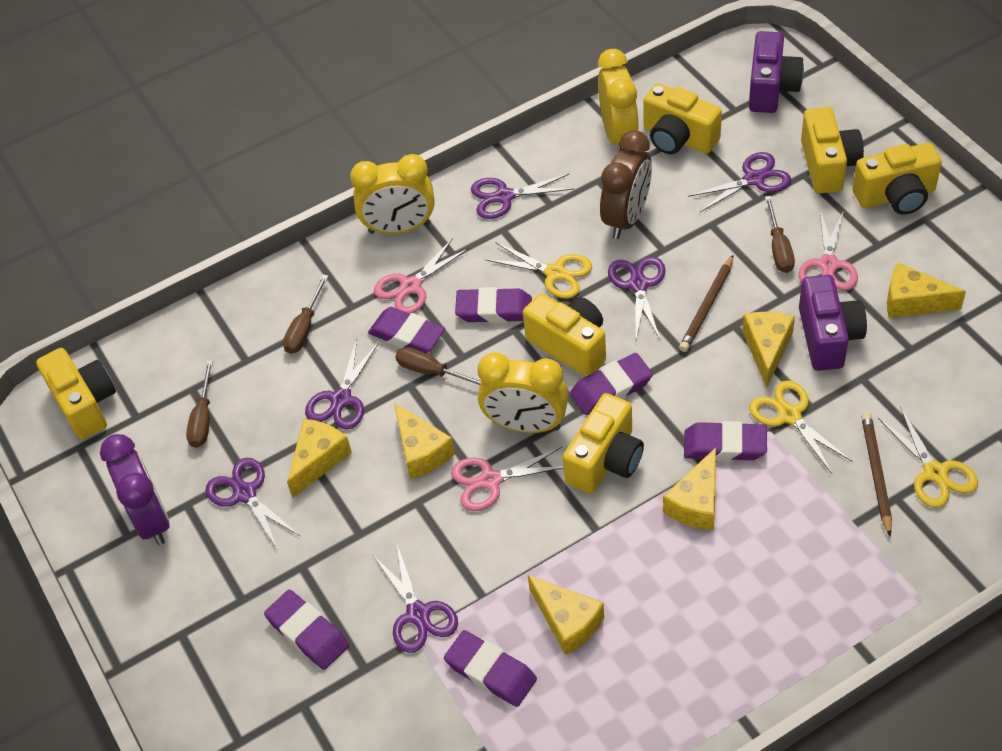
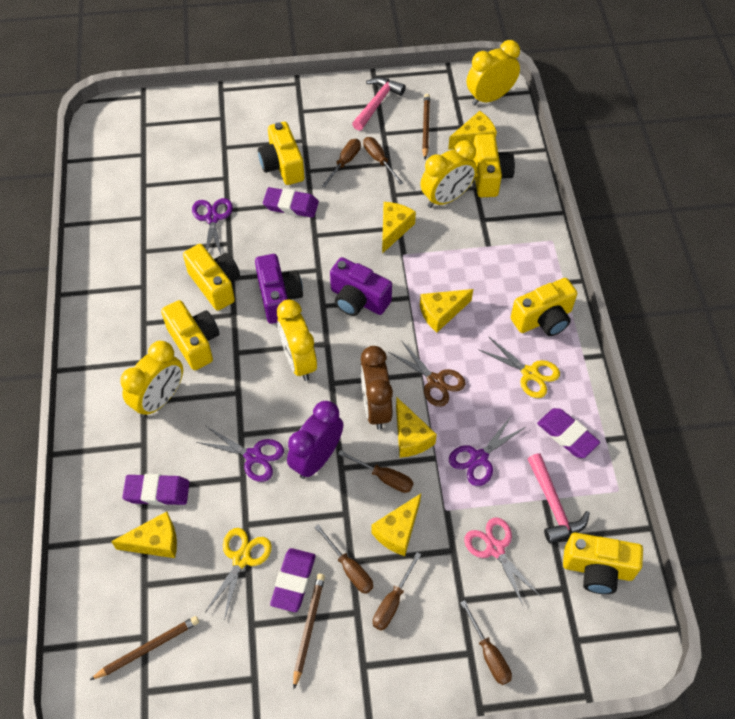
brown pencil: 2 -> 3
brown scissors: 0 -> 1
brown screwdriver: 4 -> 6
pink hammer: 0 -> 2
pink scissors: 3 -> 1
purple eraser: 6 -> 4
purple scissors: 6 -> 3
yellow clock: 3 -> 4
yellow scissors: 3 -> 2

